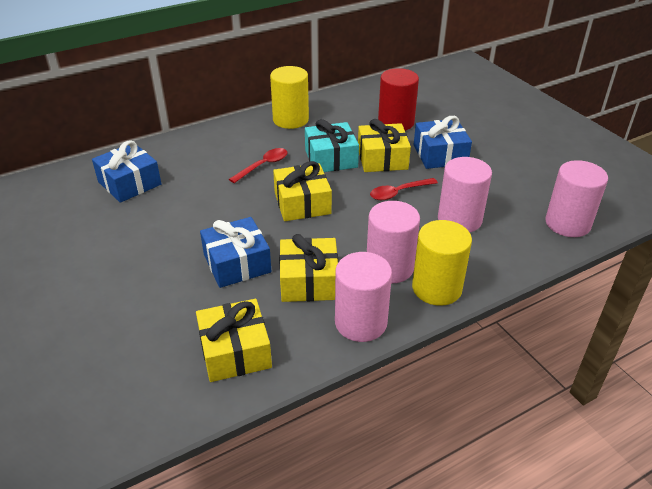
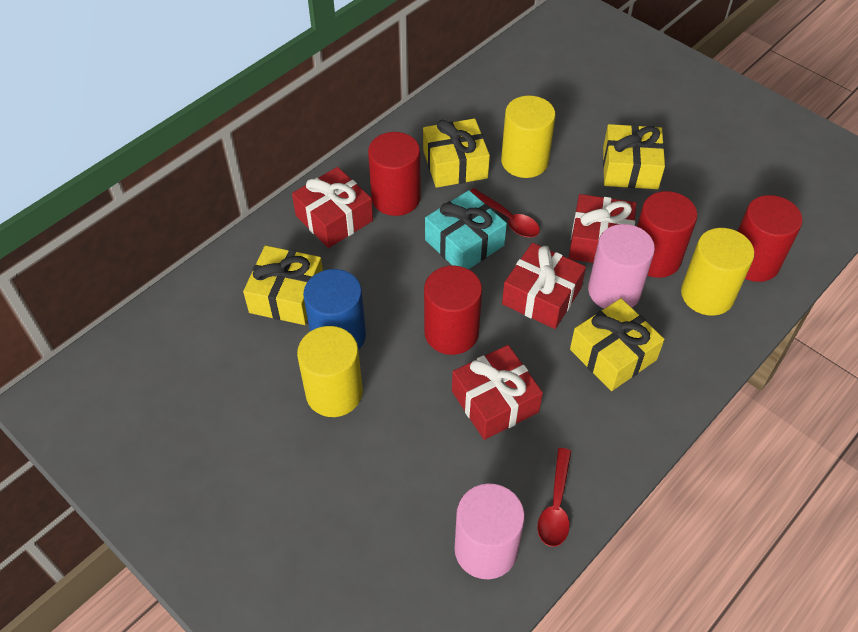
blue cylinder: 0 -> 1
blue gift: 3 -> 0
pink cylinder: 4 -> 2
red cylinder: 1 -> 4
red gift: 0 -> 4
yellow cylinder: 2 -> 3

